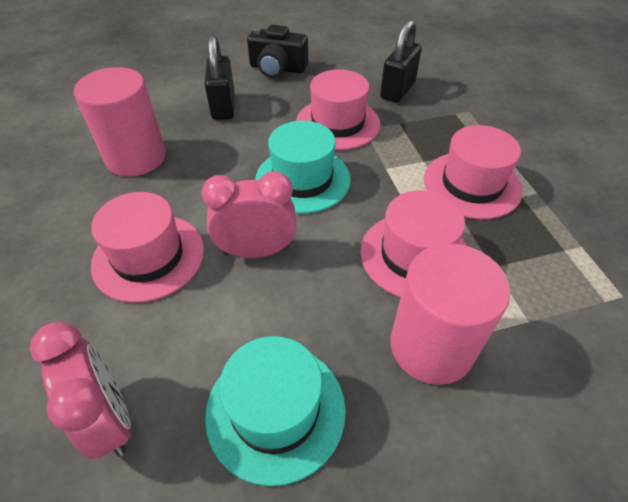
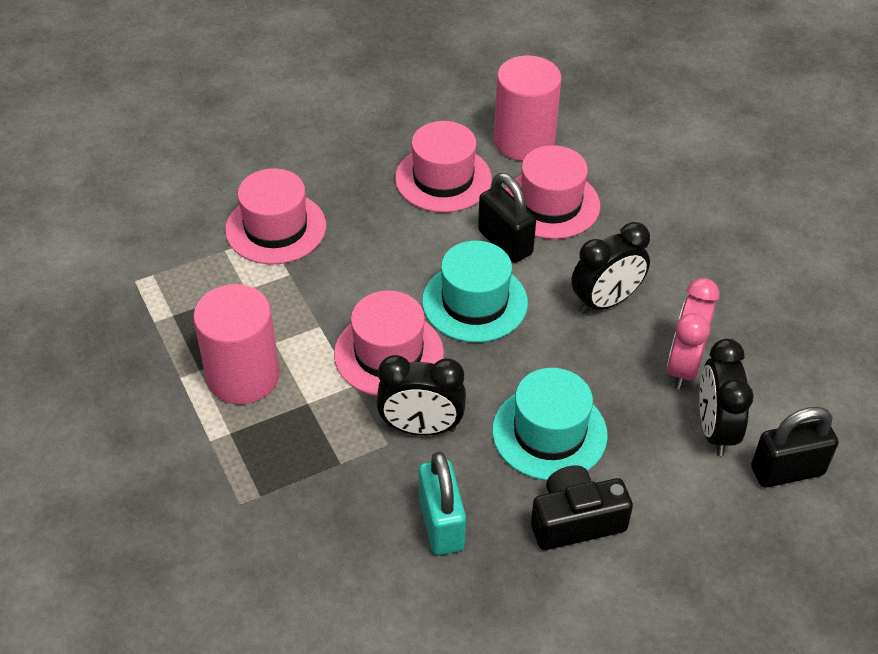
black clock: 0 -> 3
pink clock: 2 -> 1
turquoise padlock: 0 -> 1

